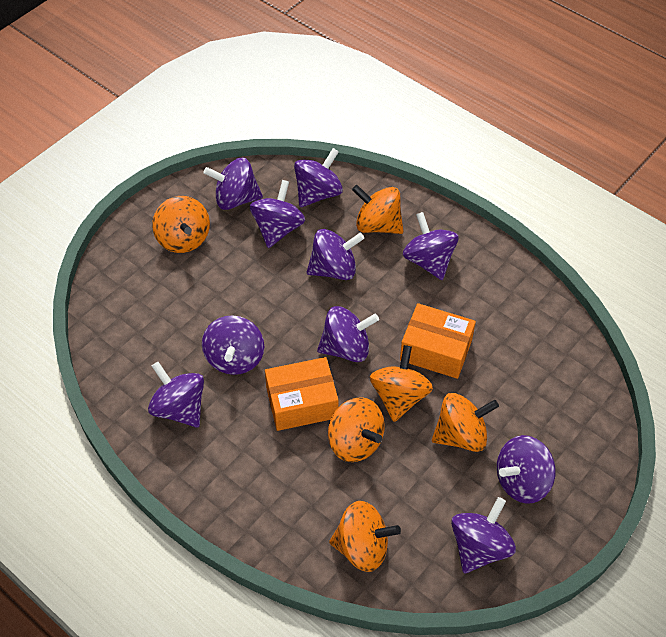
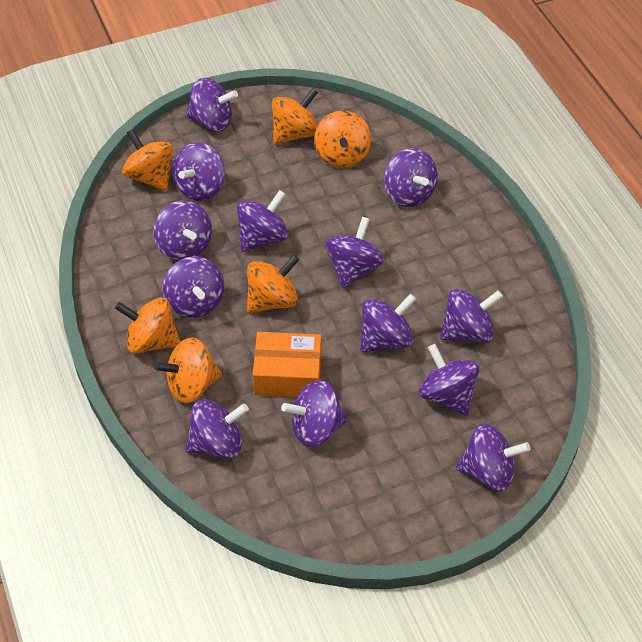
orange box: 2 -> 1
purple spinning top: 10 -> 13

